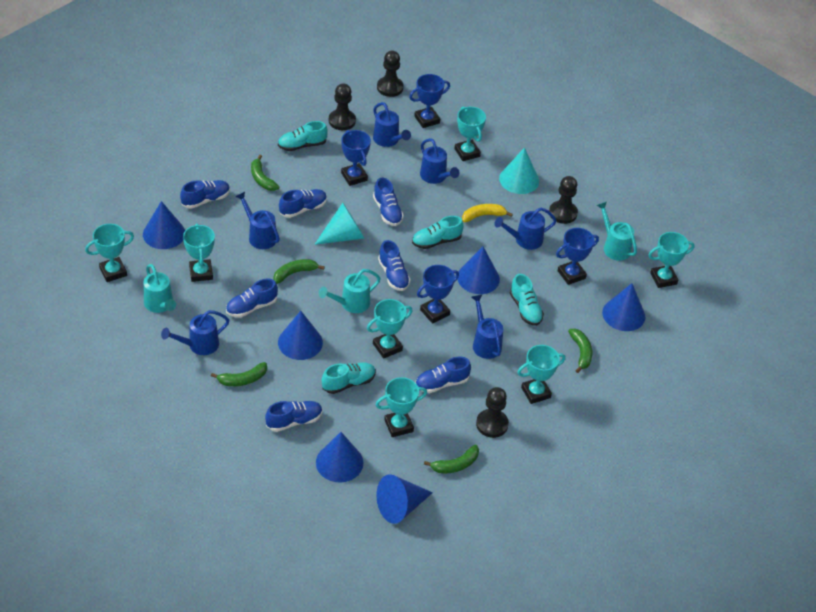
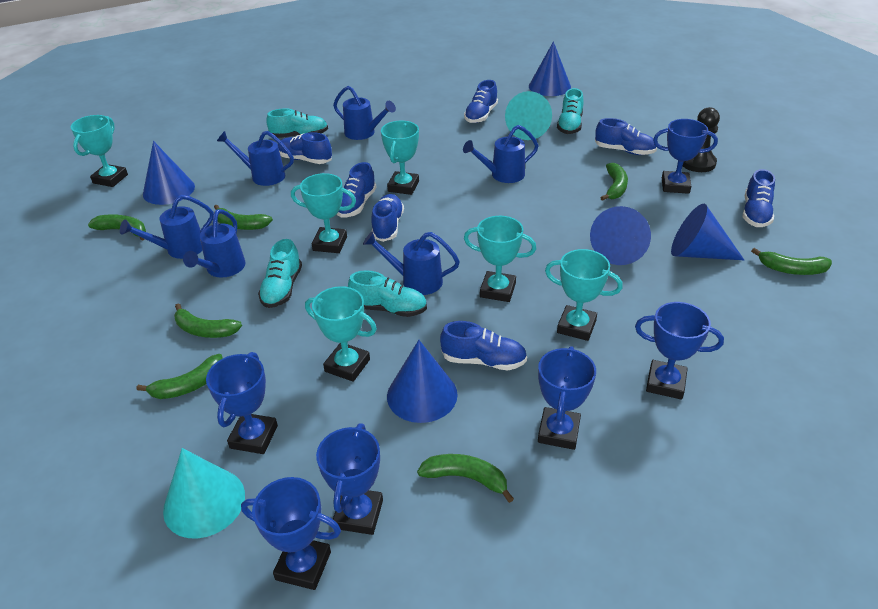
black pawn: 4 -> 1
blue cone: 6 -> 5
blue trophy: 4 -> 6
green banana: 5 -> 7
turquoise trophy: 7 -> 6
turquoise watering can: 3 -> 0
yellow banana: 1 -> 0

